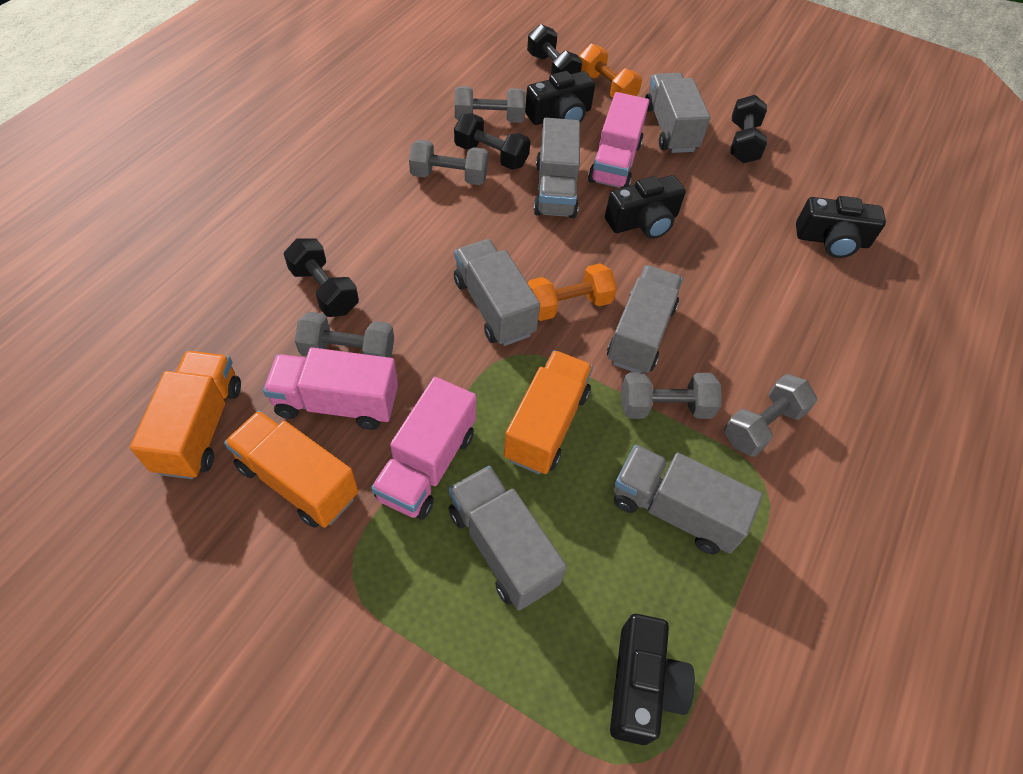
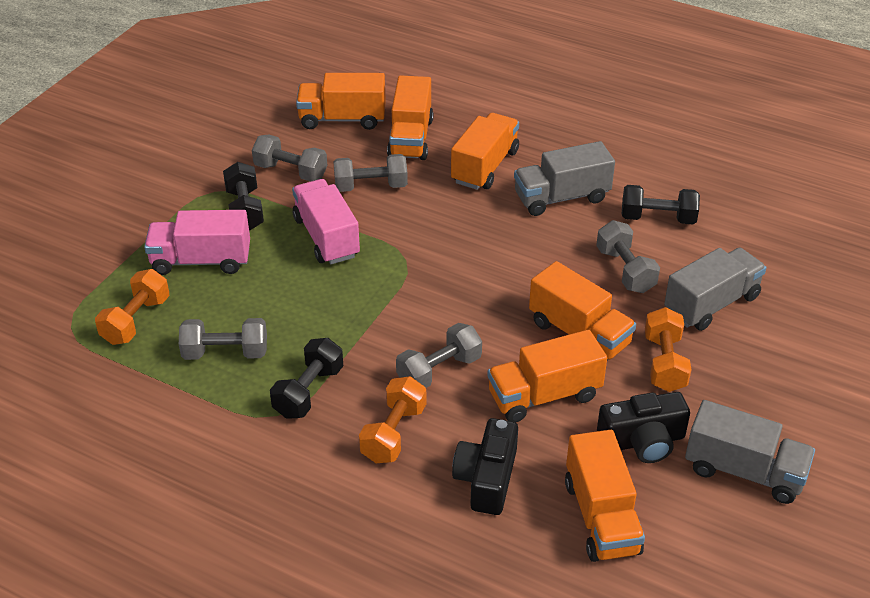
black camera: 4 -> 2
black dumbbell: 4 -> 3
grey truck: 6 -> 3
orange dumbbell: 2 -> 3
orange truck: 3 -> 6
pink truck: 3 -> 2

